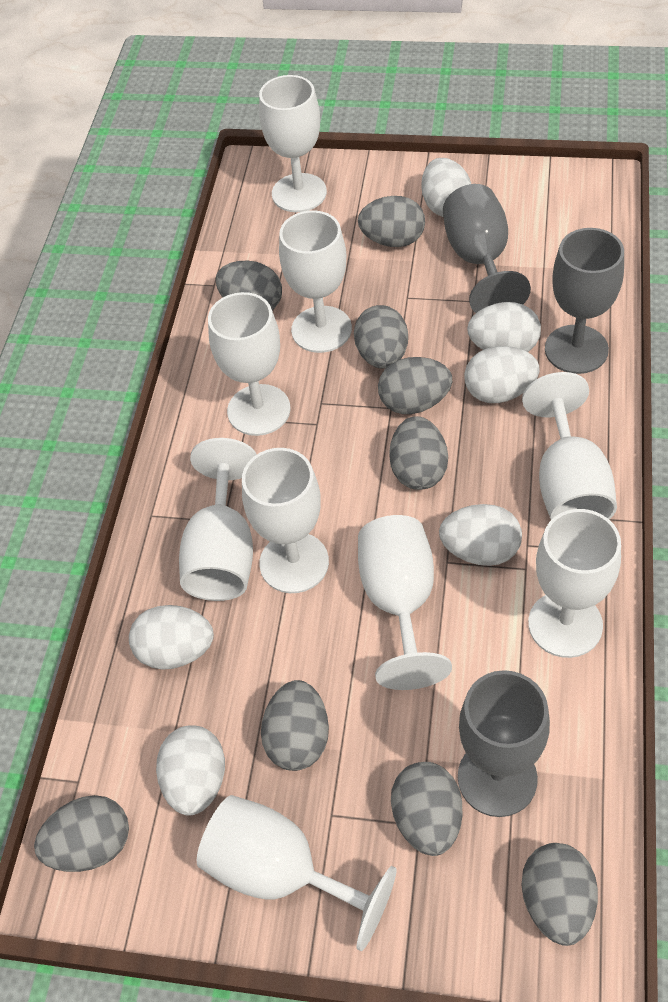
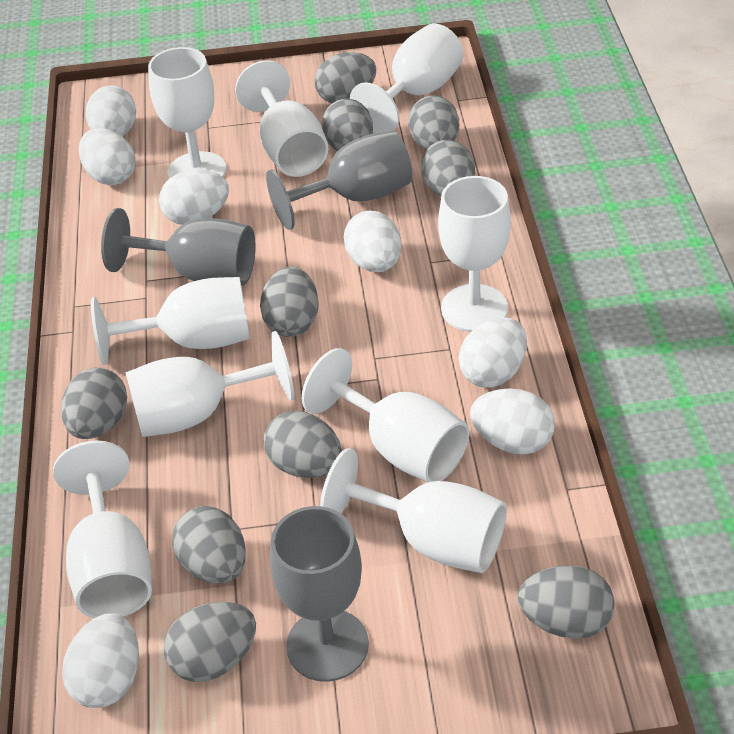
grey egg: 9 -> 10
white egg: 6 -> 7

